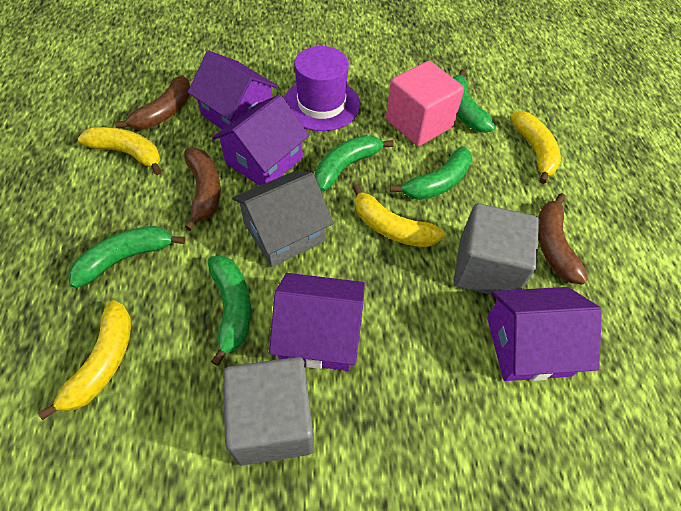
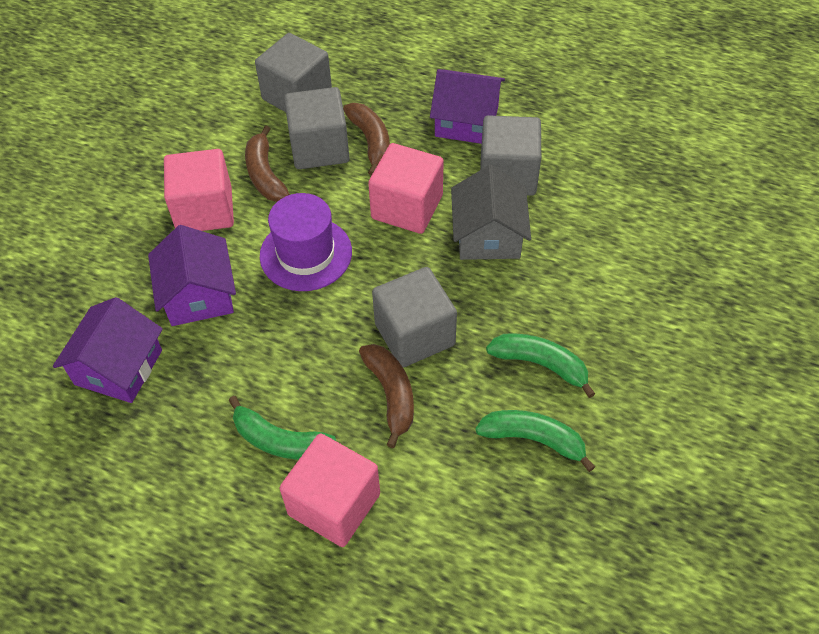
green banana: 5 -> 3
grey cube: 2 -> 4
pink cube: 1 -> 3
purple house: 4 -> 3
yellow banana: 4 -> 0

